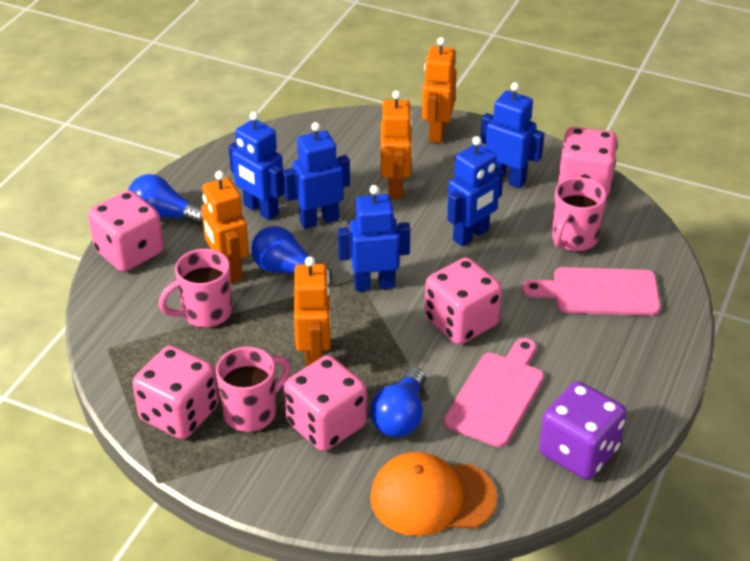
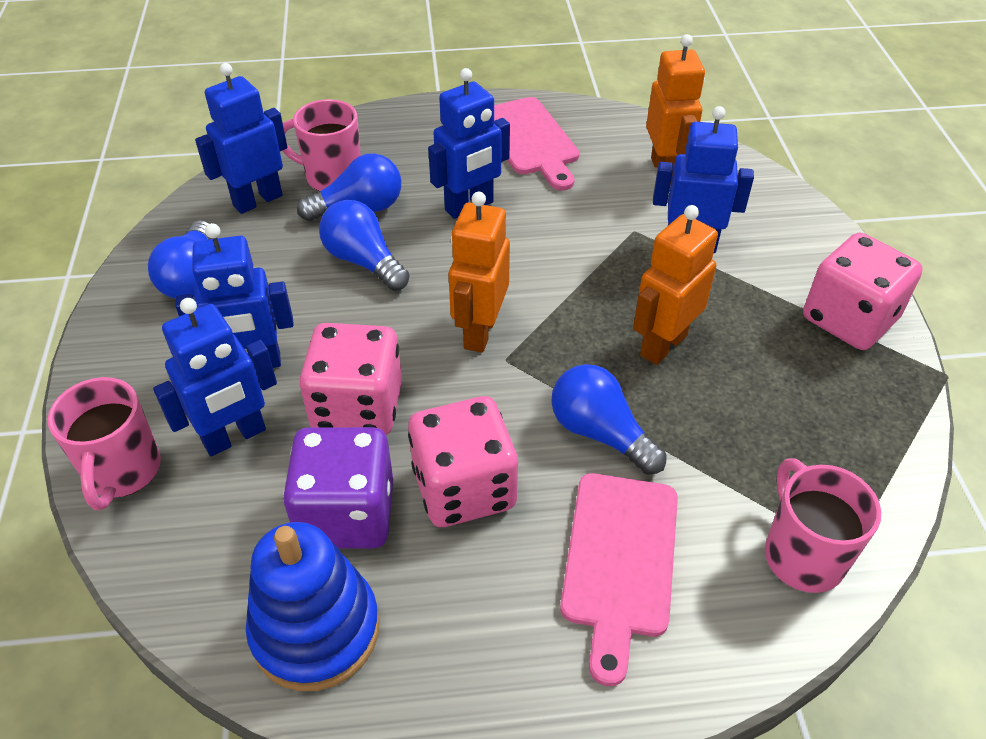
blue light bulb: 3 -> 4
blue stacking toy: 0 -> 1
orange cap: 1 -> 0
orange robot: 4 -> 3
pink dice: 5 -> 3

